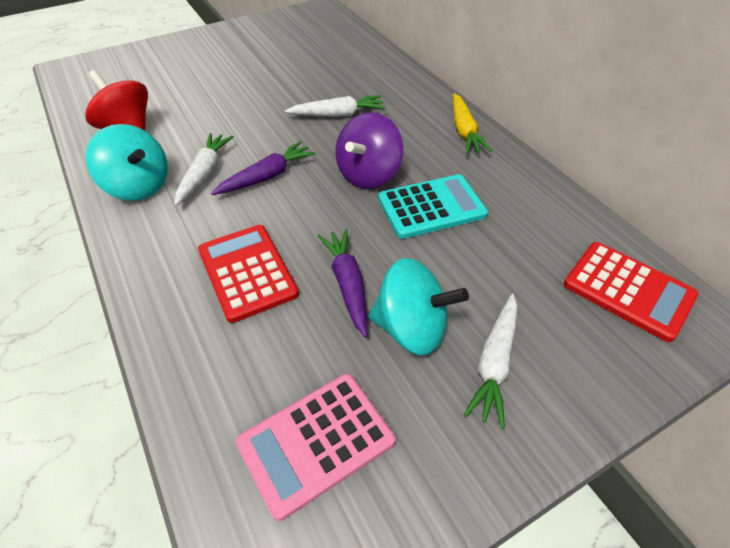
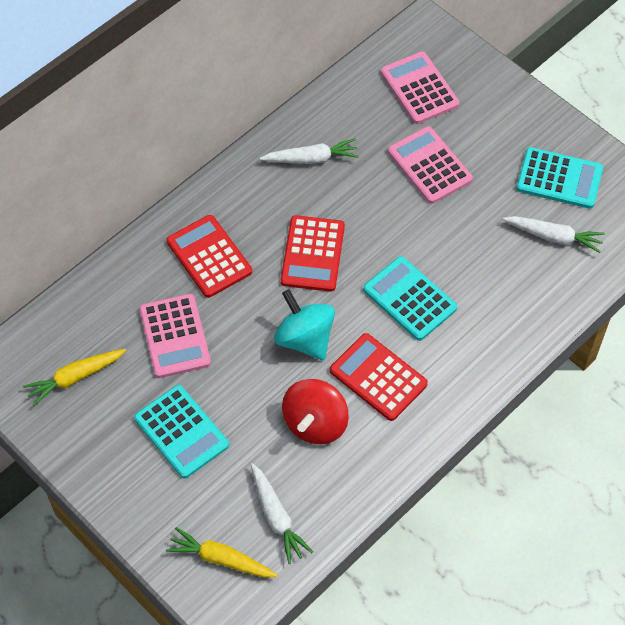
pink calculator: 1 -> 3
purple carrot: 2 -> 0
purple spinning top: 1 -> 0
red calculator: 2 -> 3
turquoise calculator: 1 -> 3
turquoise spinning top: 2 -> 1
yellow carrot: 1 -> 2

